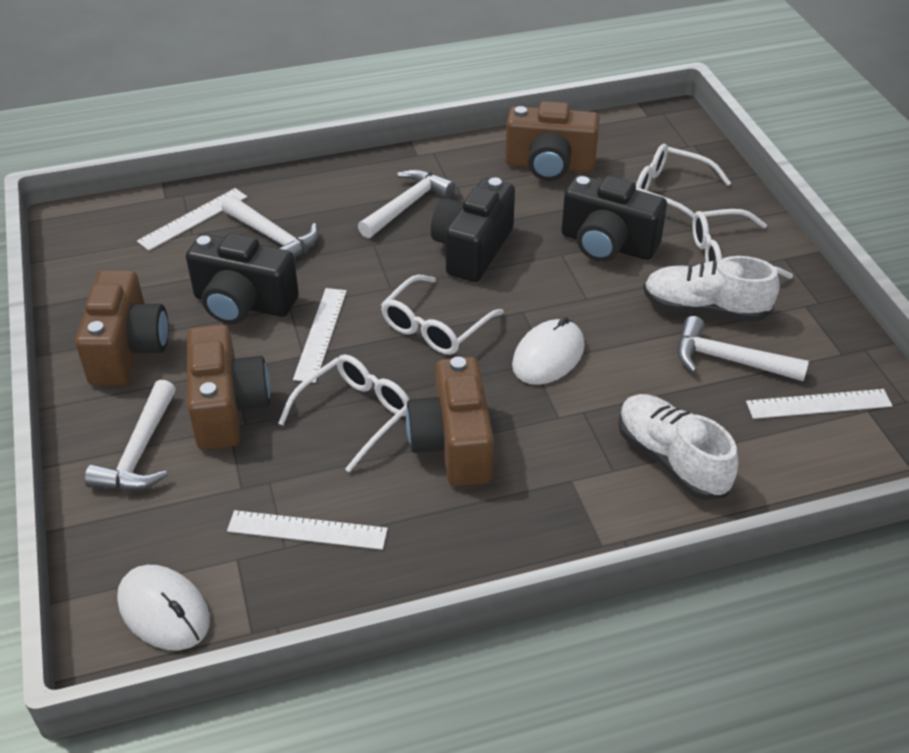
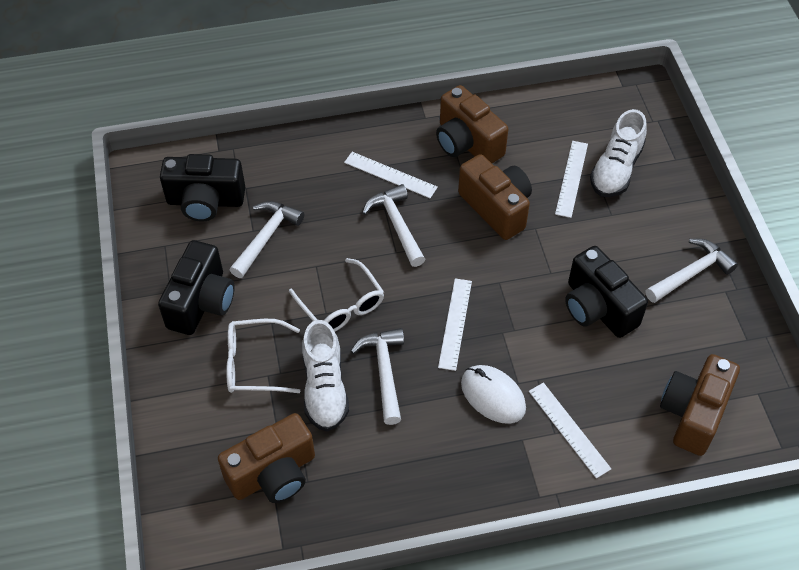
white glasses: 4 -> 2
white mouse: 2 -> 1

